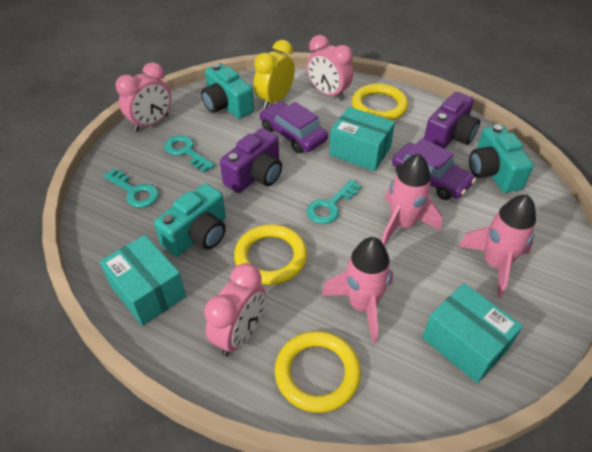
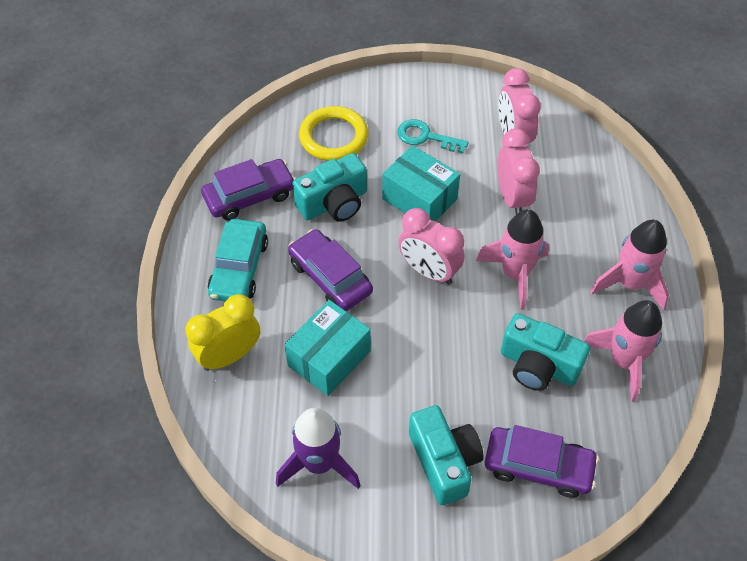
purple camera: 2 -> 0
purple car: 2 -> 3
purple rocket: 0 -> 1
turquoise box: 3 -> 2
turquoise car: 0 -> 1
turquoise key: 3 -> 1
yellow ring: 3 -> 1

